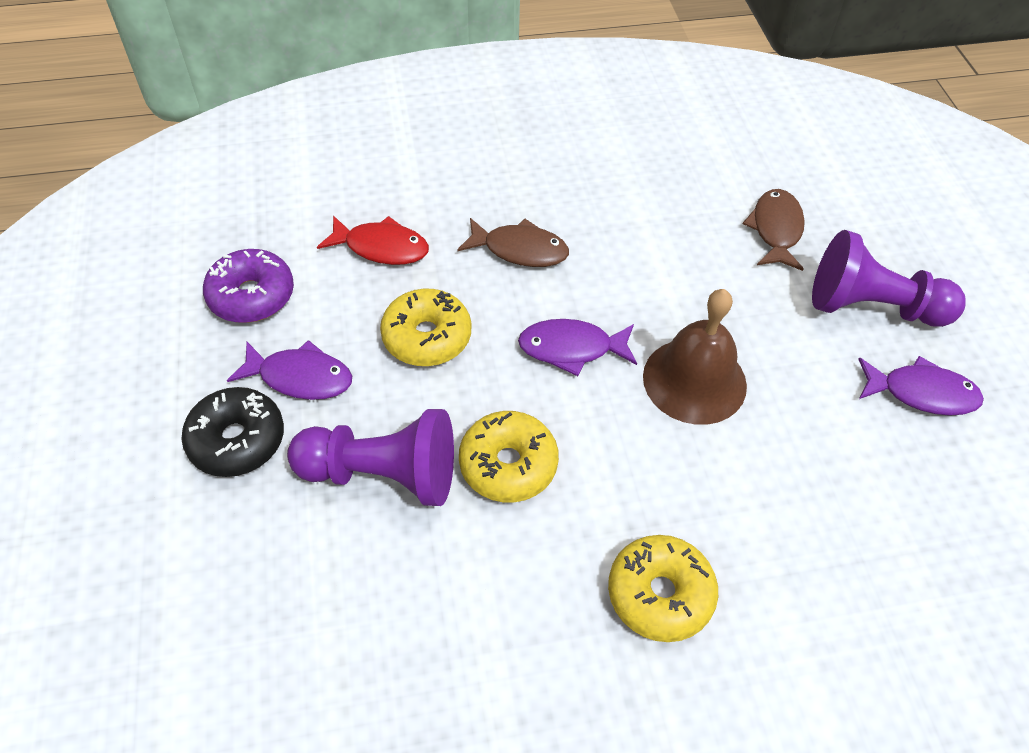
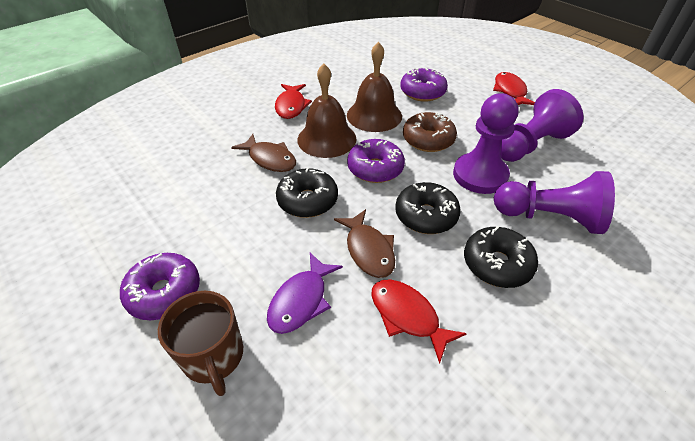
black donut: 1 -> 3
brown bell: 1 -> 2
brown donut: 0 -> 1
brown mug: 0 -> 1
purple donut: 1 -> 3
purple fish: 3 -> 1
purple pawn: 2 -> 3
red fish: 1 -> 3
yellow donut: 3 -> 0

